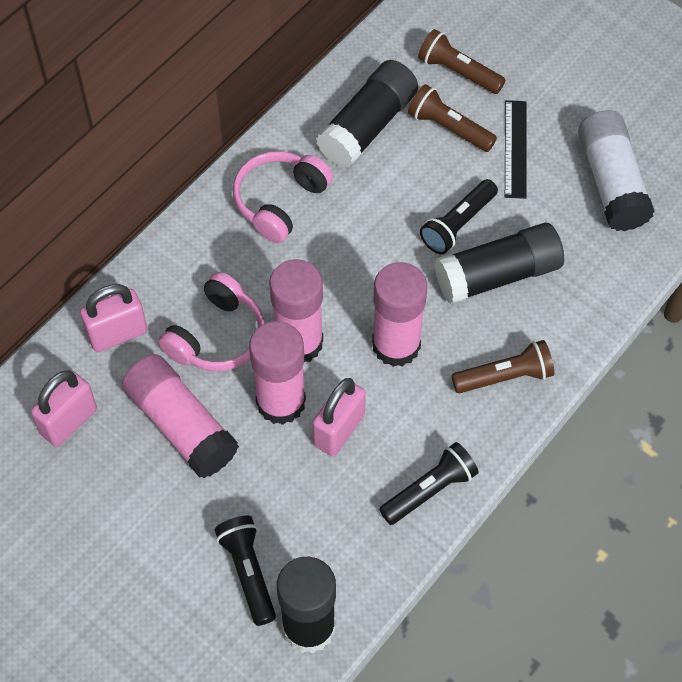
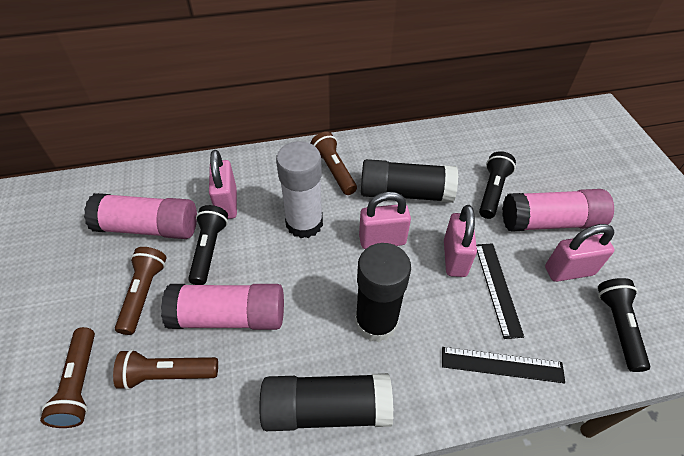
black ruler: 1 -> 2
brown flashlight: 3 -> 4
pink glue stick: 4 -> 3
pink headphones: 2 -> 0
pink padlock: 3 -> 4

